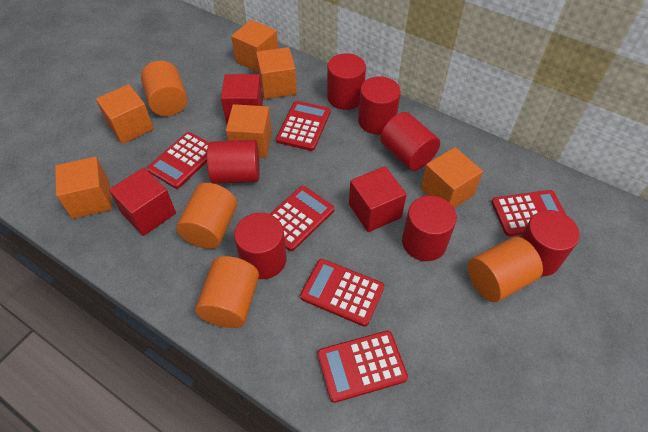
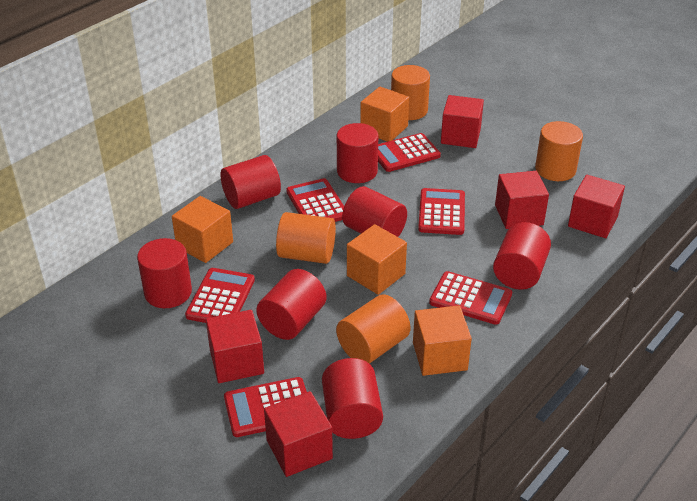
orange cube: 6 -> 4
red cube: 3 -> 5

